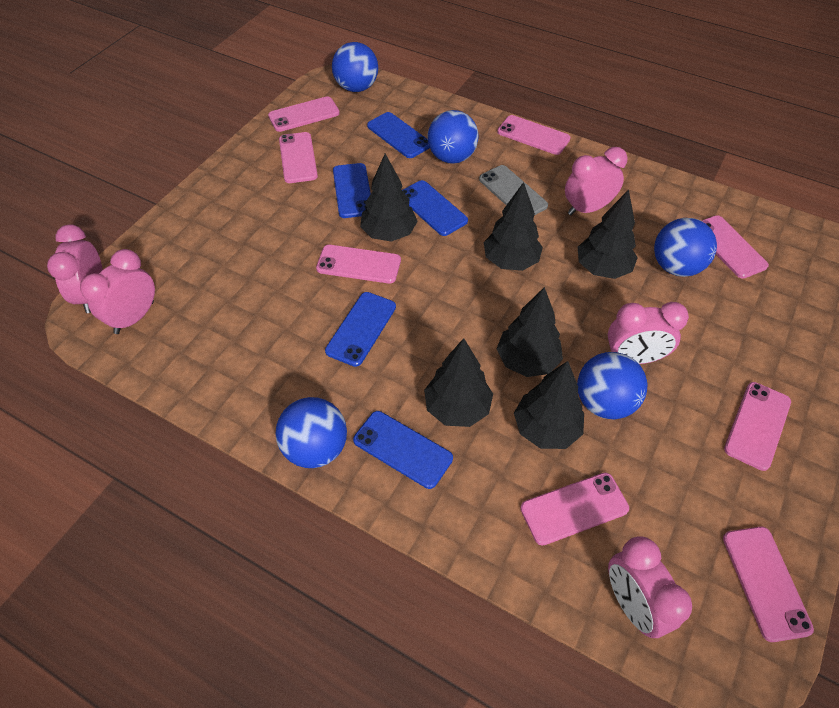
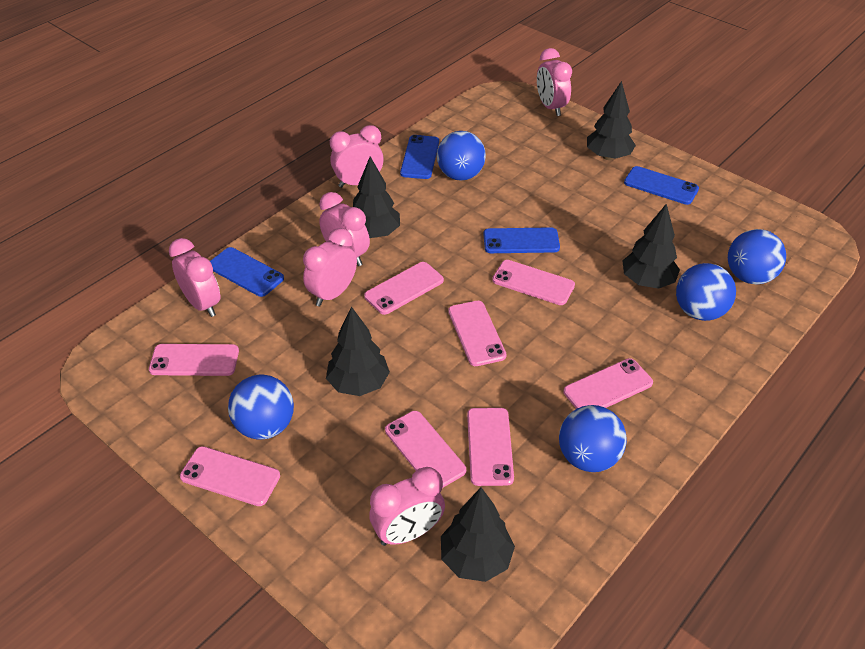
black tree: 6 -> 5
blue phone: 5 -> 4
grey phone: 1 -> 0
pink clock: 5 -> 6

